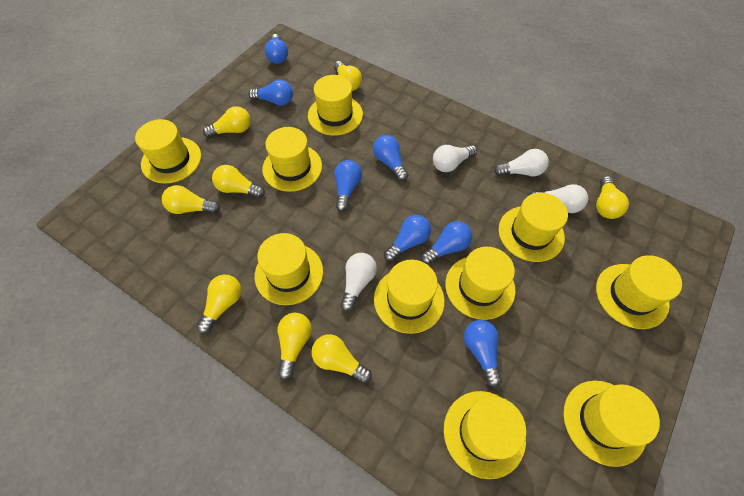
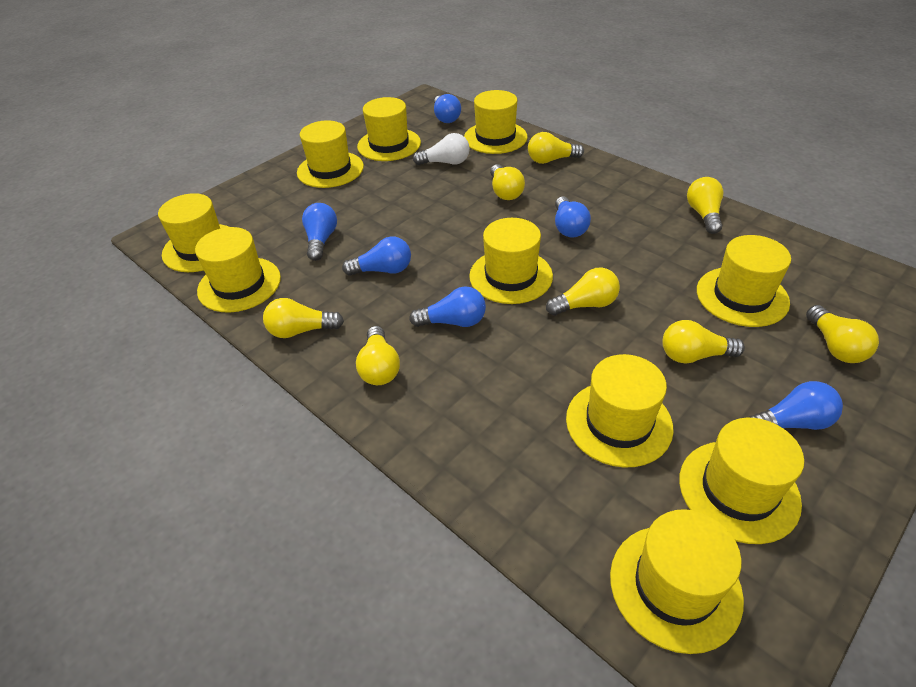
blue light bulb: 7 -> 6
white light bulb: 4 -> 1

